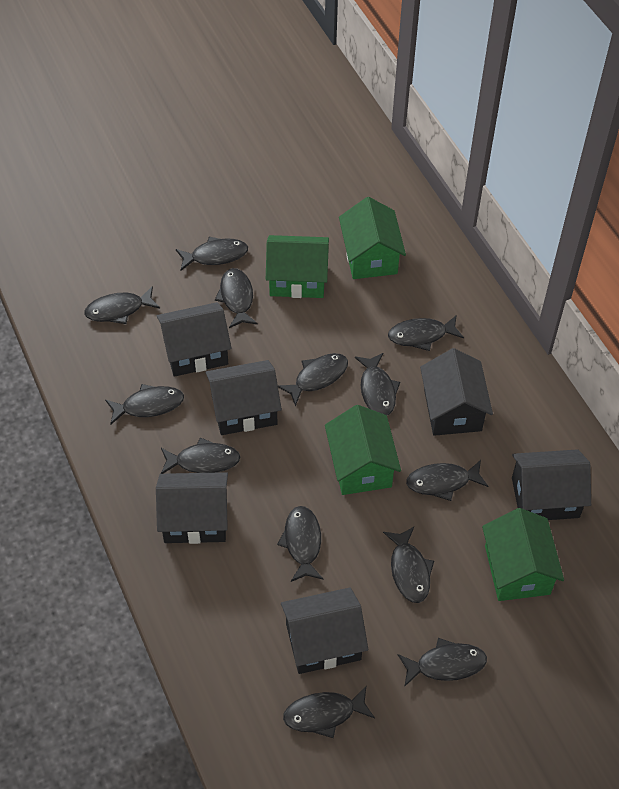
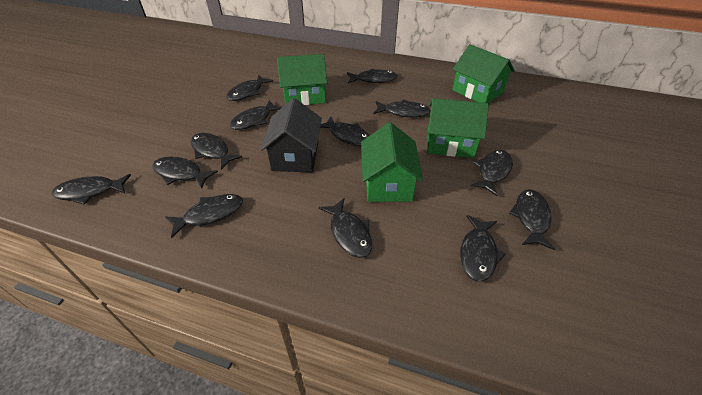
black house: 6 -> 1

